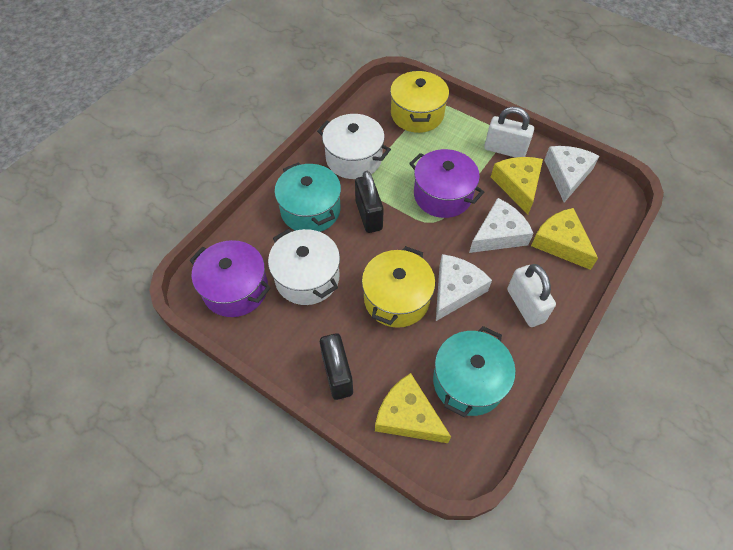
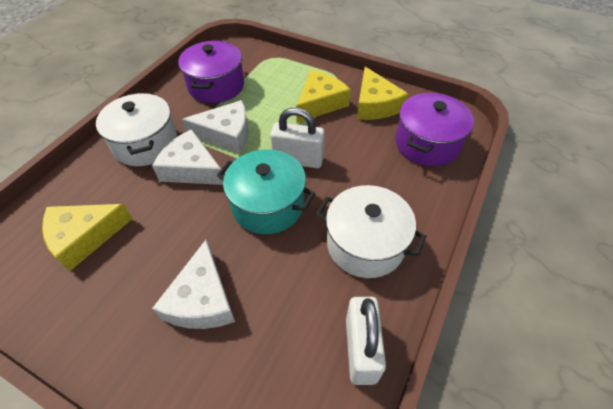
black padlock: 2 -> 0
turquoise pot: 2 -> 1
yellow pot: 2 -> 0

